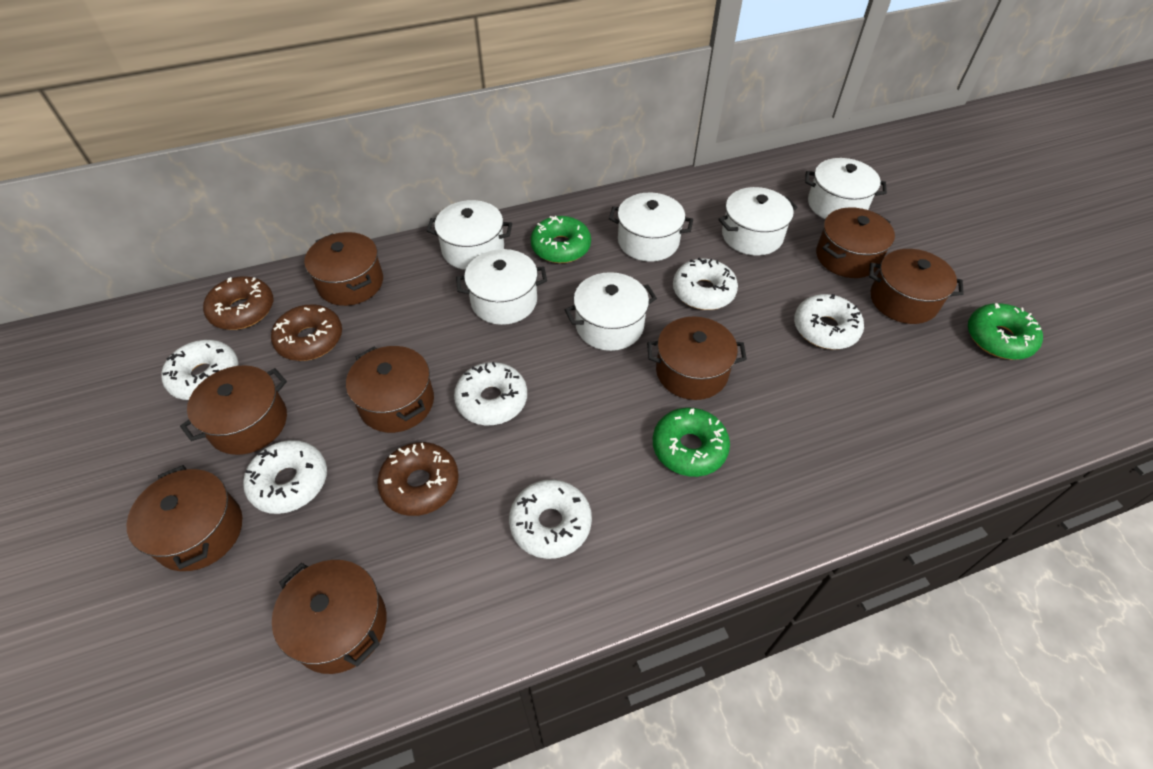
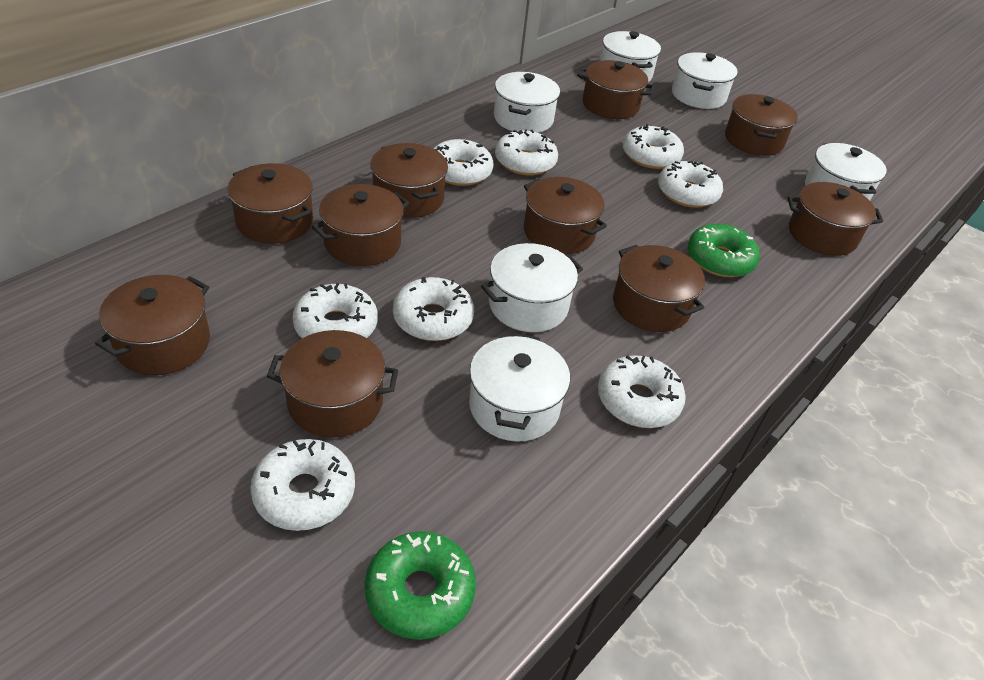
brown donut: 3 -> 0
brown pot: 8 -> 10
green donut: 3 -> 2
white donut: 6 -> 8

